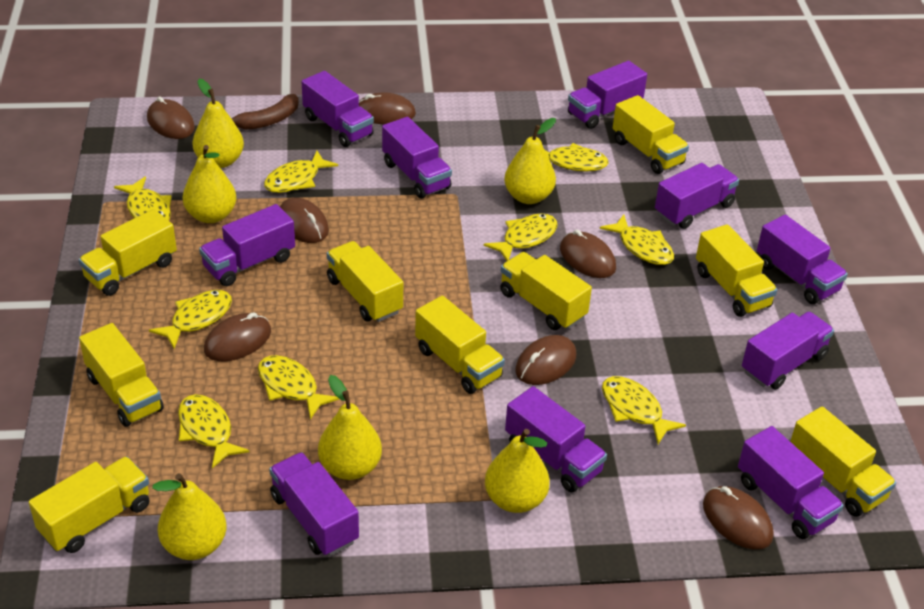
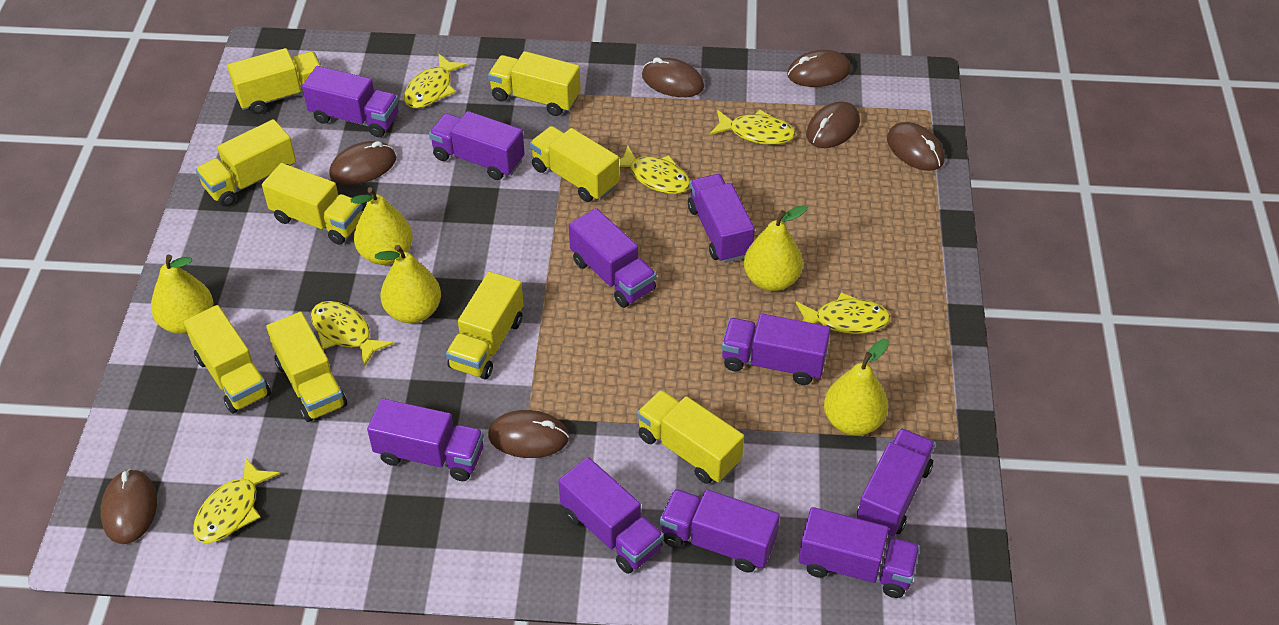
brown banana: 1 -> 0
yellow fish: 9 -> 6
yellow pear: 6 -> 5

